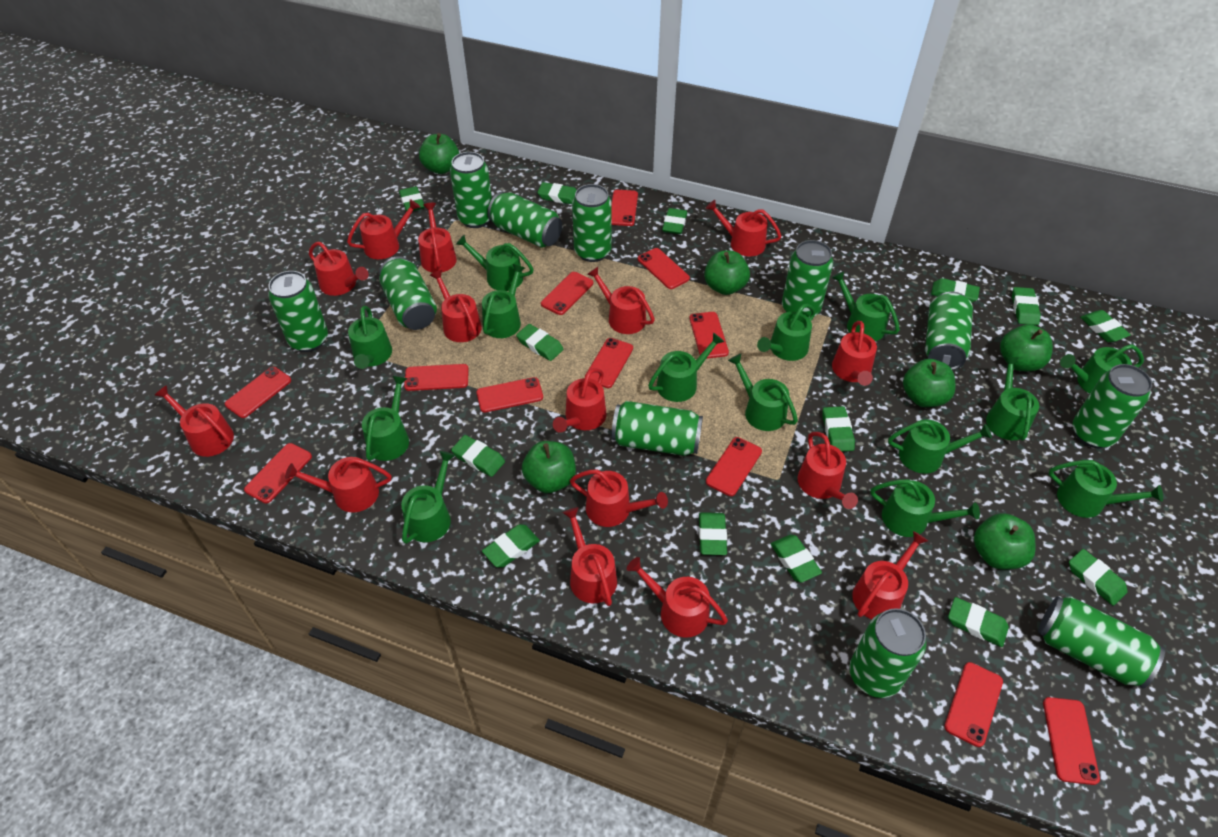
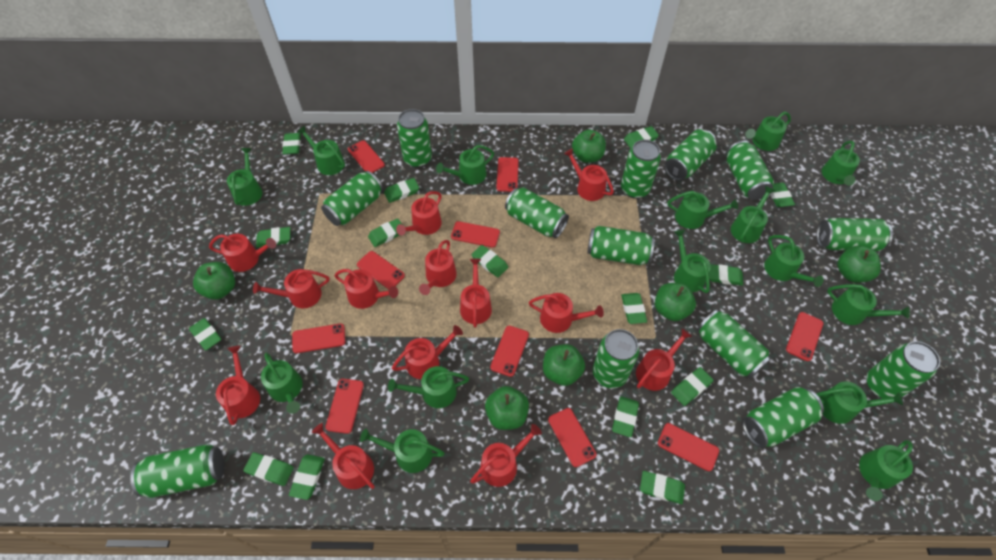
green can: 11 -> 13
green eraser: 14 -> 15
green watering can: 14 -> 15
red phone: 12 -> 10
red watering can: 15 -> 13

